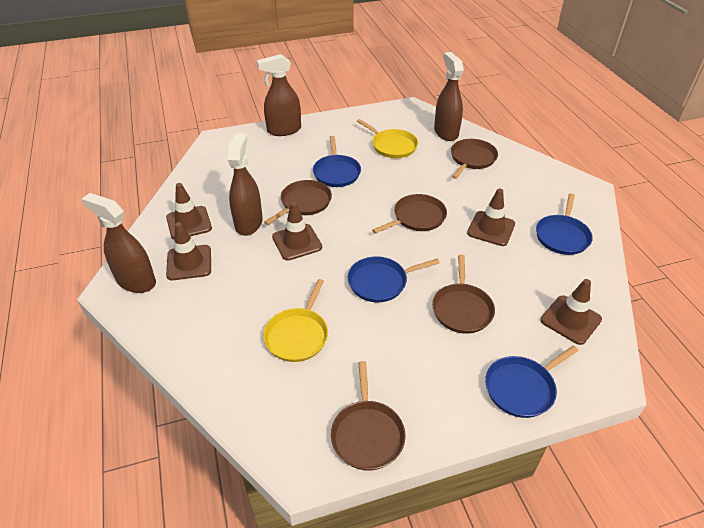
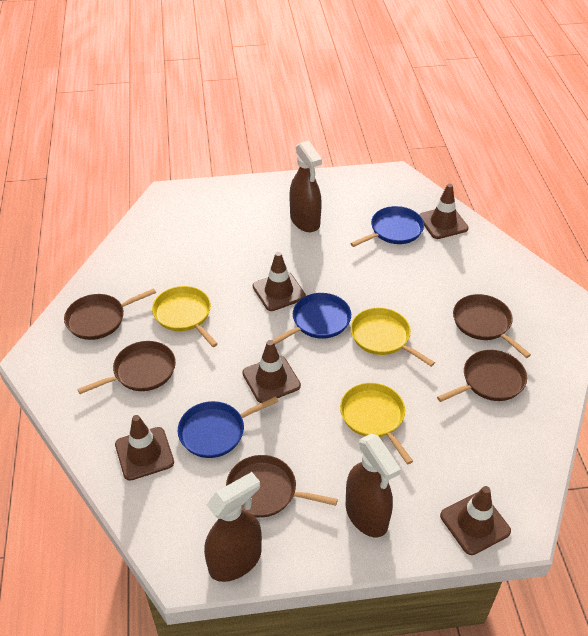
blue pan: 4 -> 3
brown spray bottle: 4 -> 3
yellow pan: 2 -> 3

